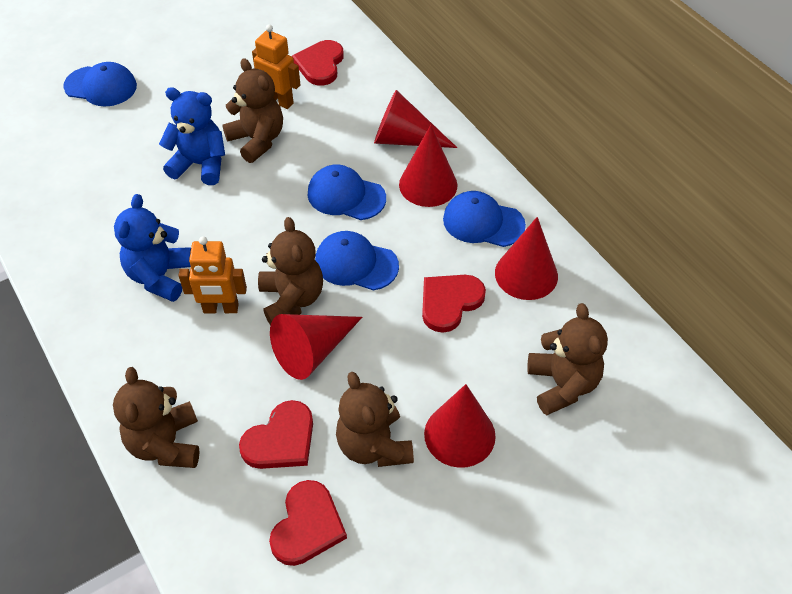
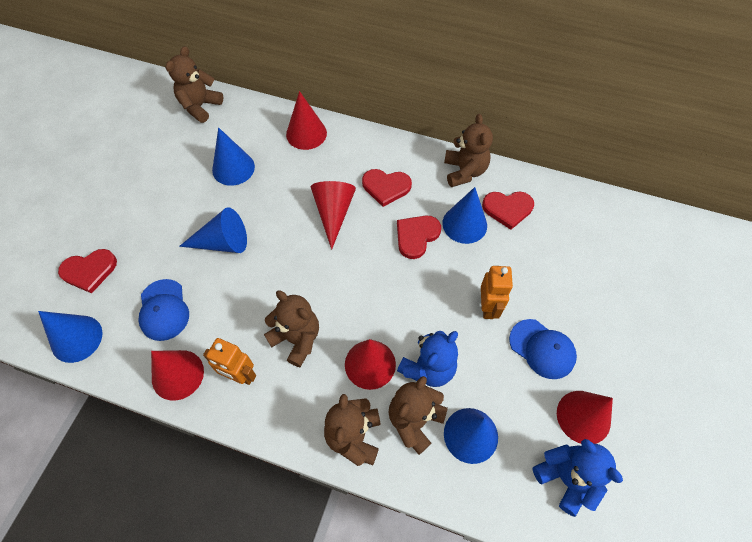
blue cap: 4 -> 2
blue cone: 0 -> 5

